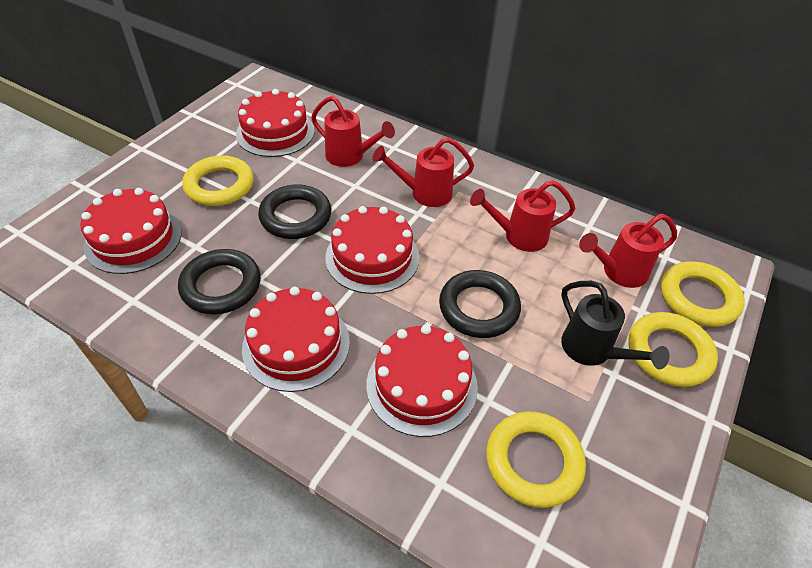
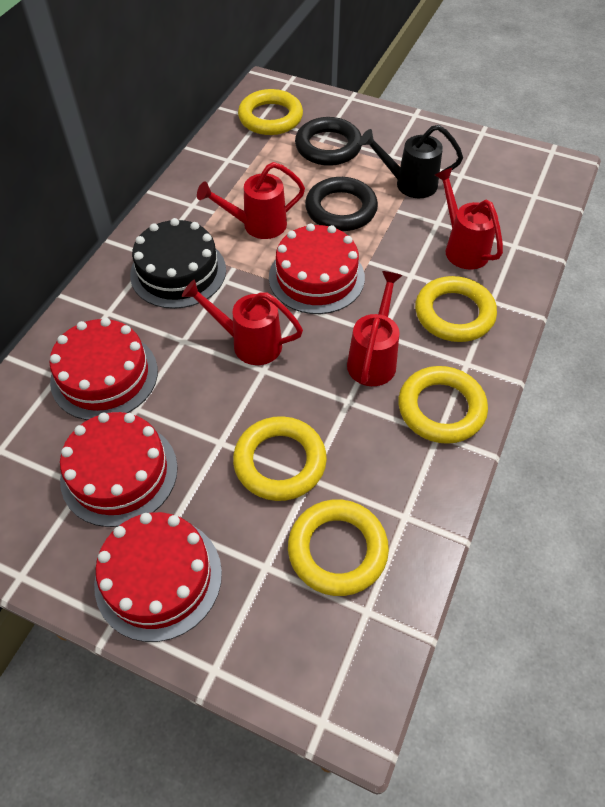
black cake: 0 -> 1
black ring: 3 -> 2
red cake: 5 -> 4
yellow ring: 4 -> 5

